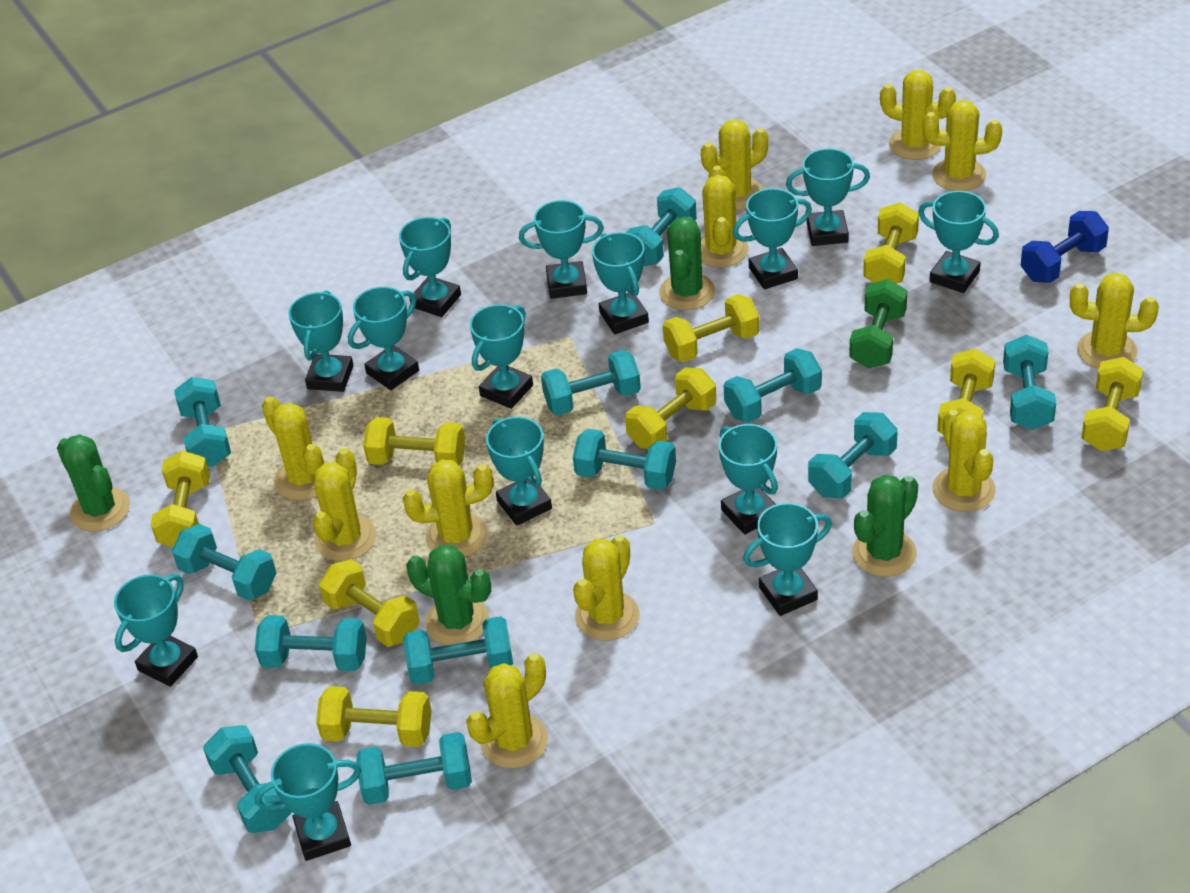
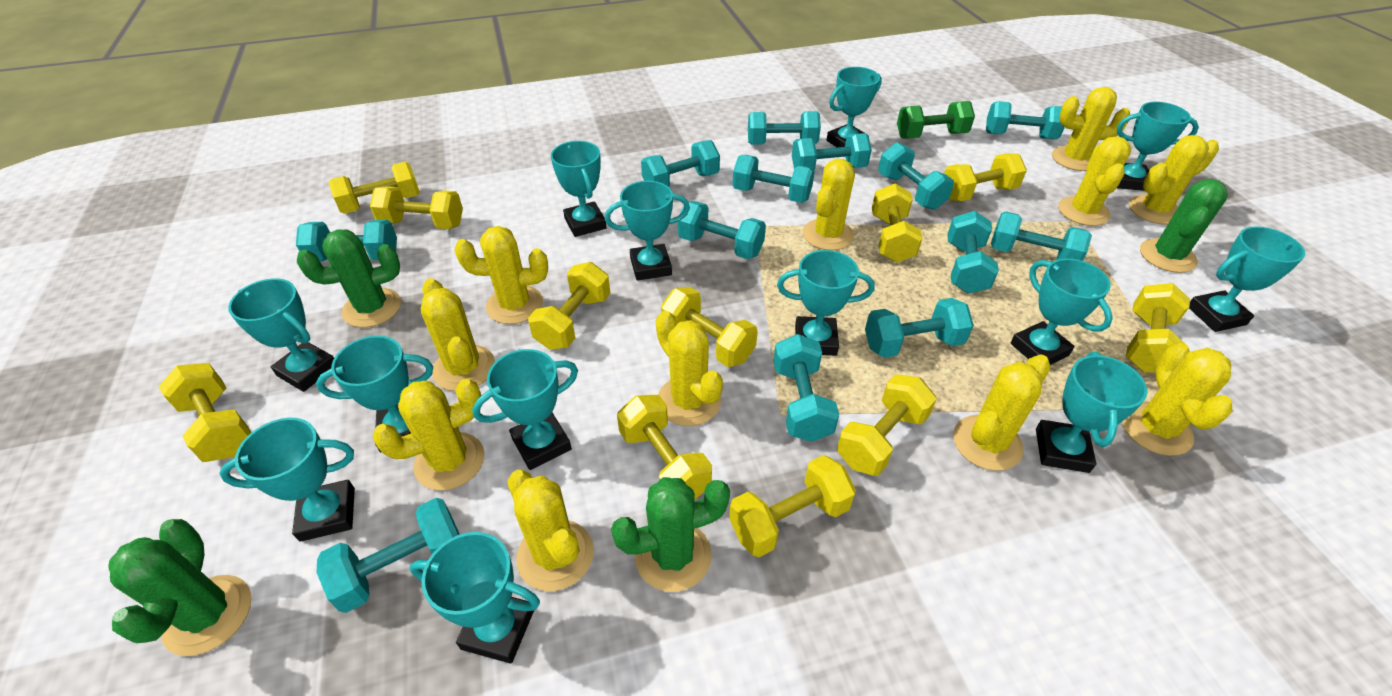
blue dumbbell: 1 -> 0
turquoise dumbbell: 12 -> 13
turquoise trophy: 14 -> 13
yellow dumbbell: 9 -> 11

